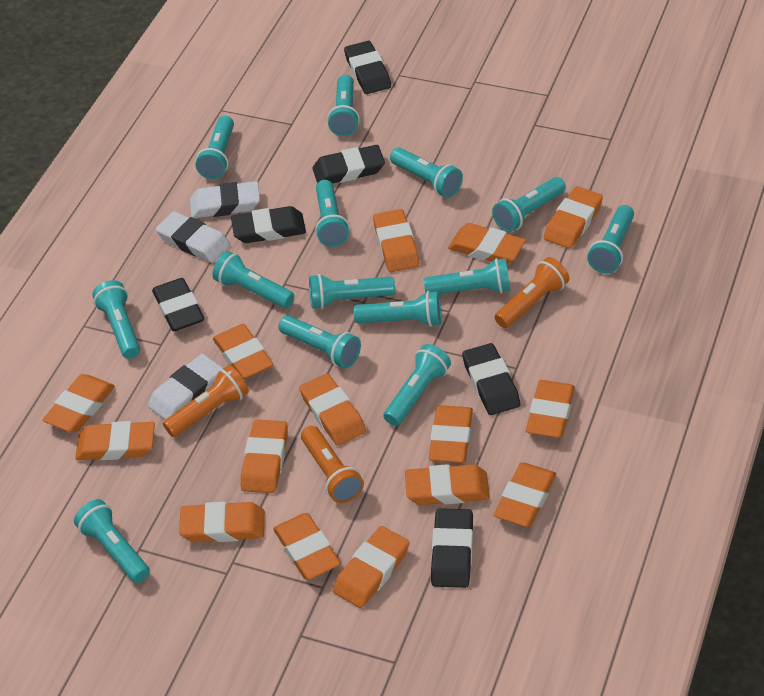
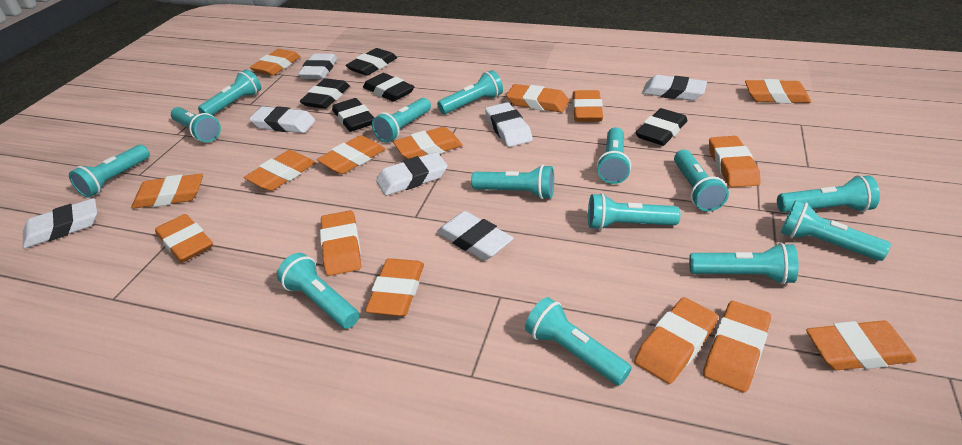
black eraser: 6 -> 5
orange flashlight: 3 -> 0
white eraser: 3 -> 7

